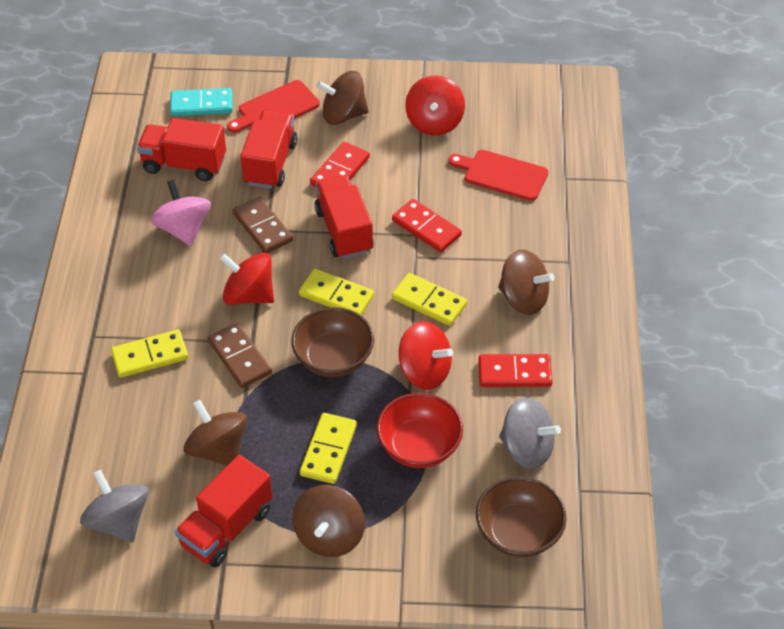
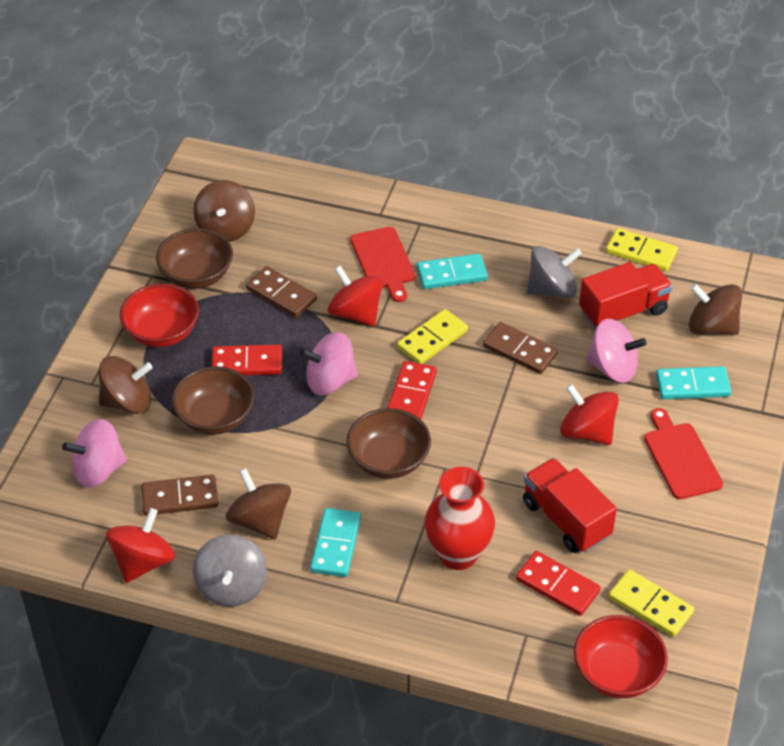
brown bowl: 2 -> 3
brown domino: 2 -> 3
pink spinning top: 1 -> 3
red bowl: 1 -> 2
red truck: 4 -> 2
red vase: 0 -> 1
turquoise domino: 1 -> 3
yellow domino: 4 -> 3

